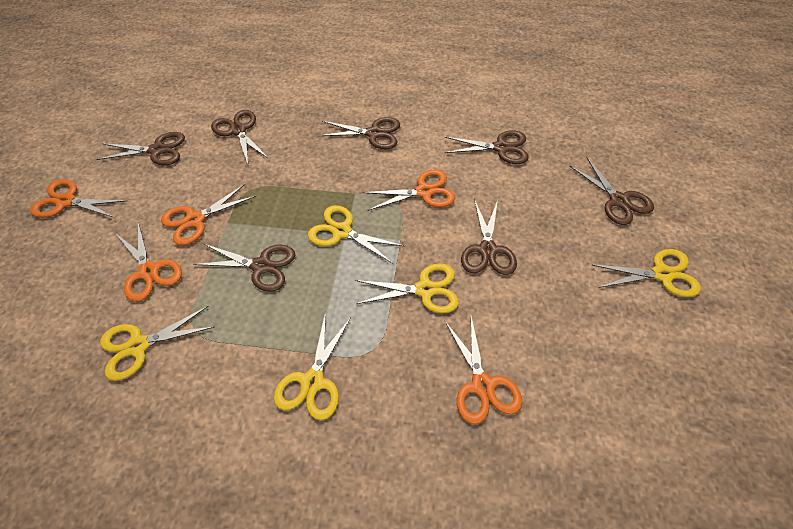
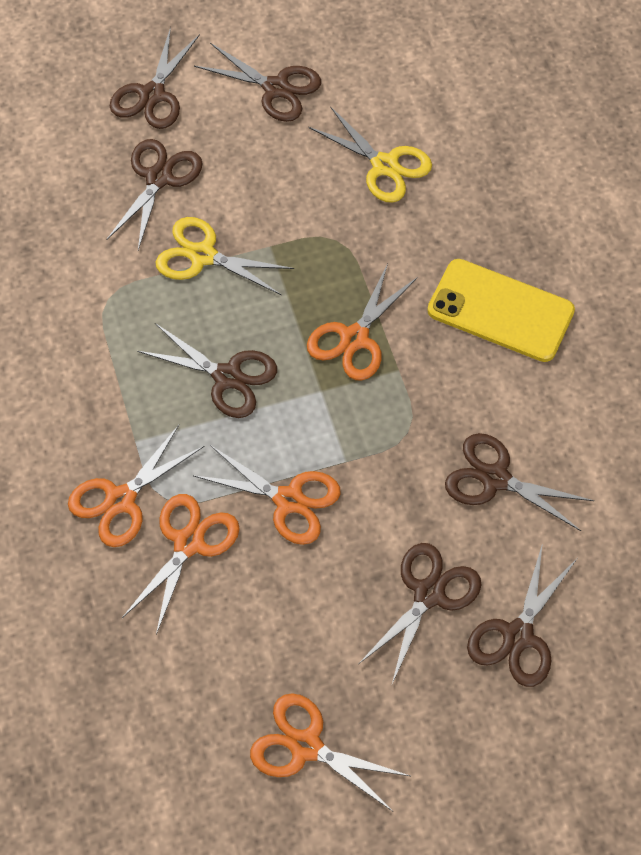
yellow phone: 0 -> 1
yellow scissors: 5 -> 2

